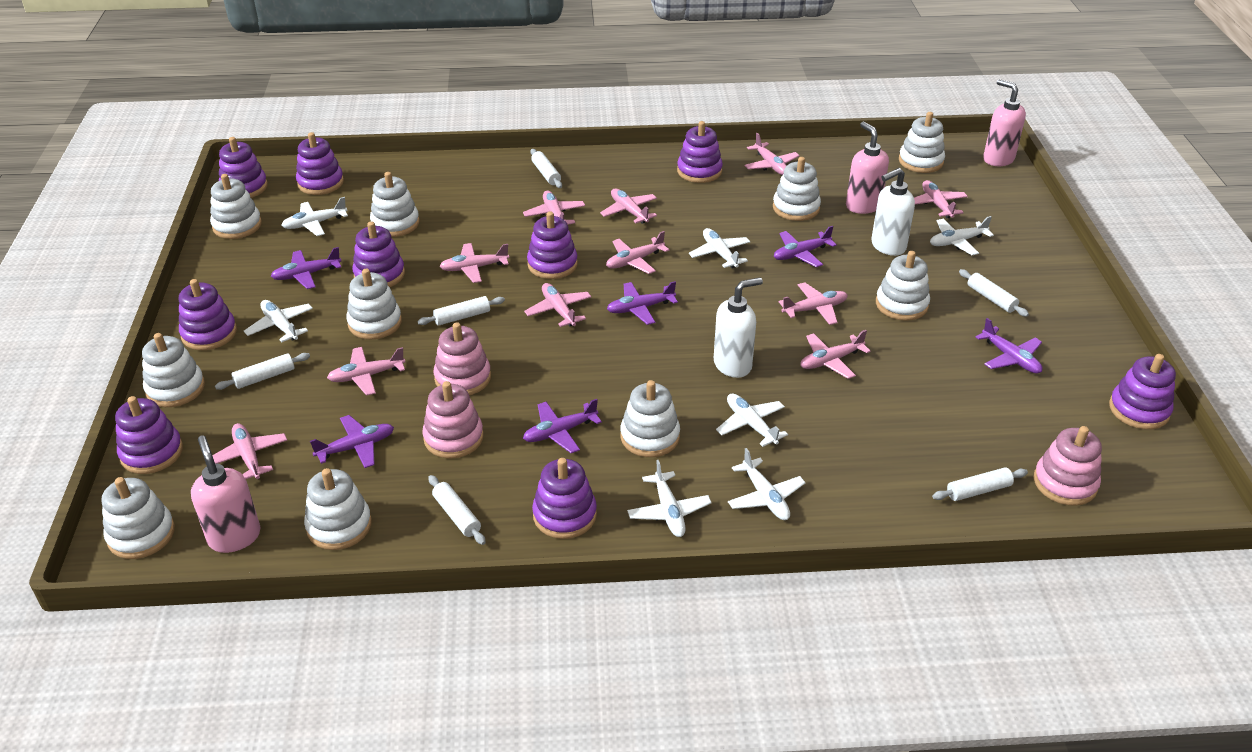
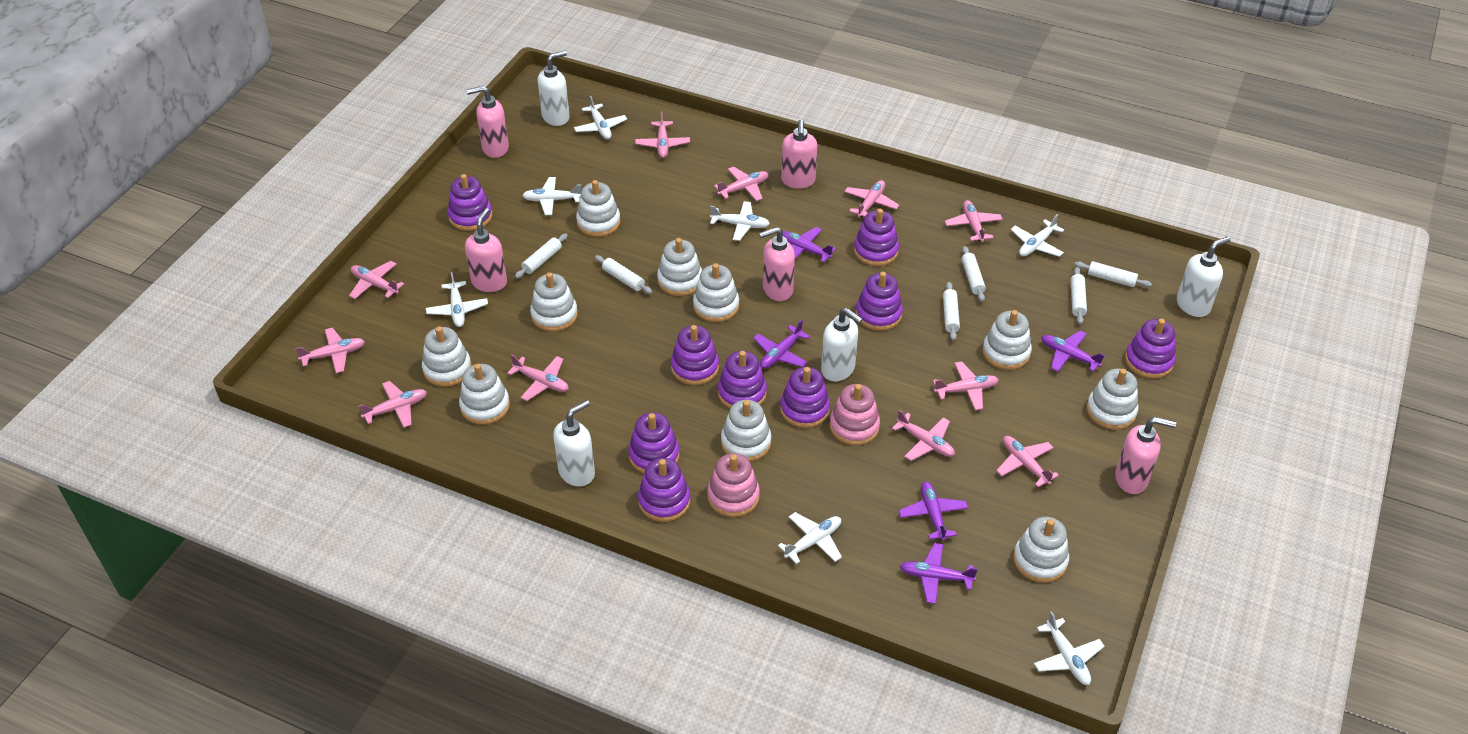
pink soap dispenser: 3 -> 5
pink stacking toy: 3 -> 2
purple plane: 6 -> 5
white soap dispenser: 2 -> 4

